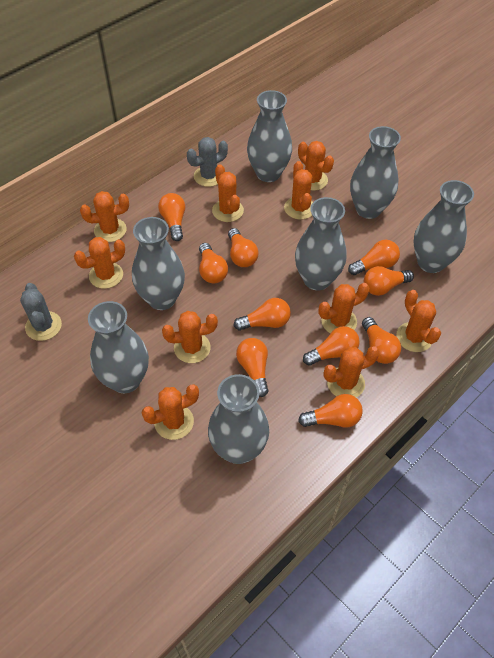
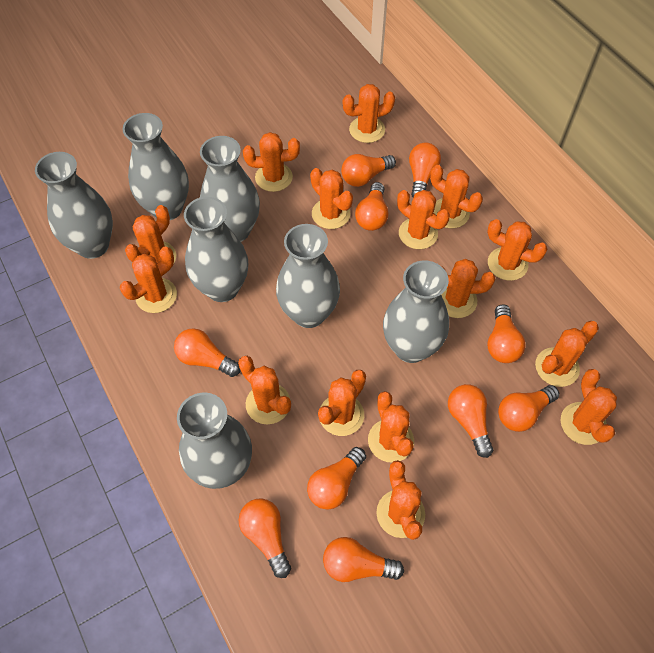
grey cactus: 2 -> 0
orange cactus: 10 -> 15

